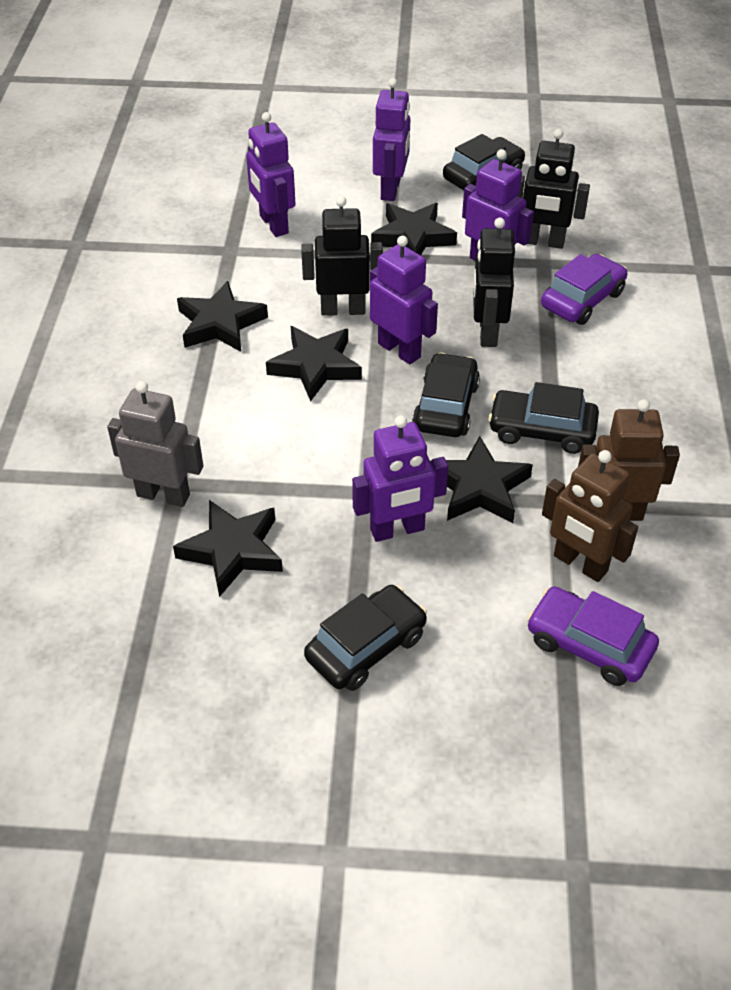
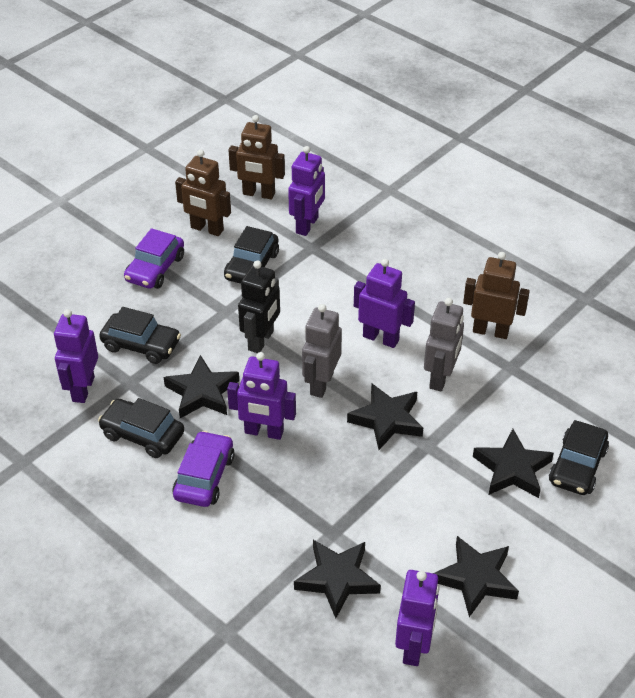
black robot: 3 -> 1
brown robot: 2 -> 3
grey robot: 1 -> 2

